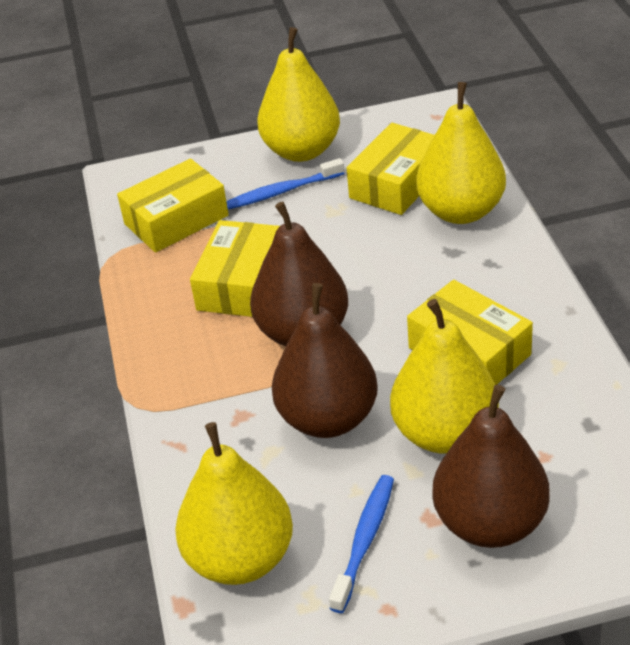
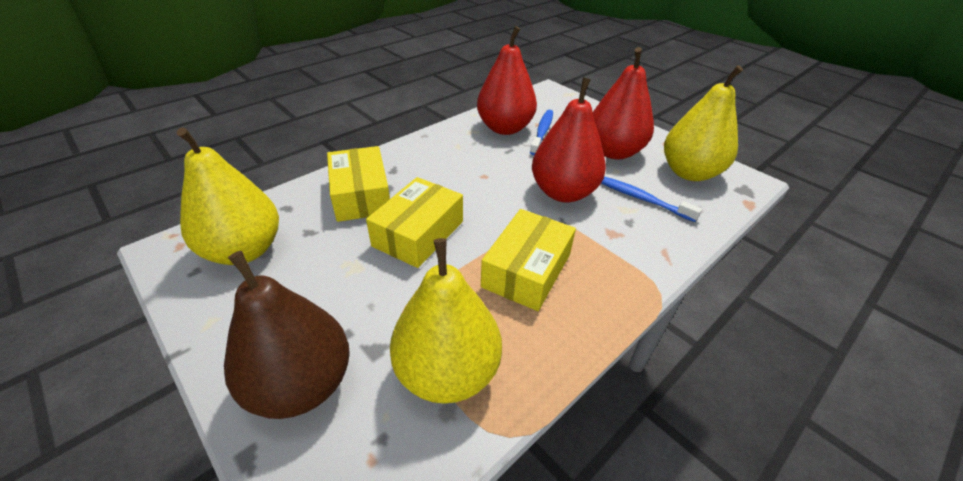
brown pear: 3 -> 1
red pear: 0 -> 3
yellow box: 4 -> 3
yellow pear: 4 -> 3

